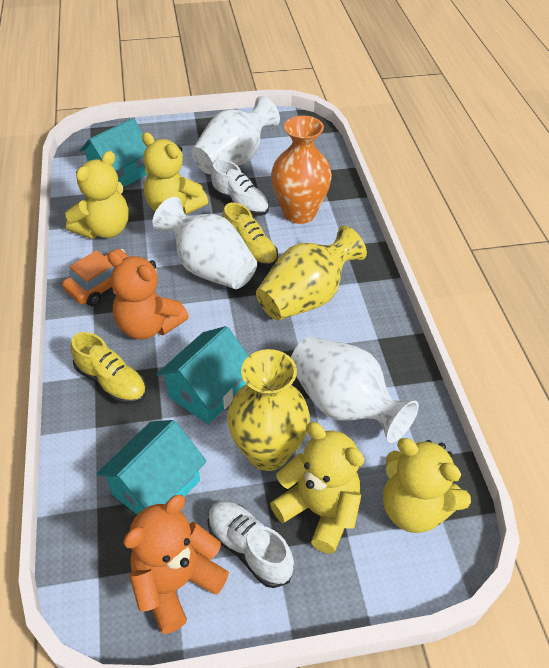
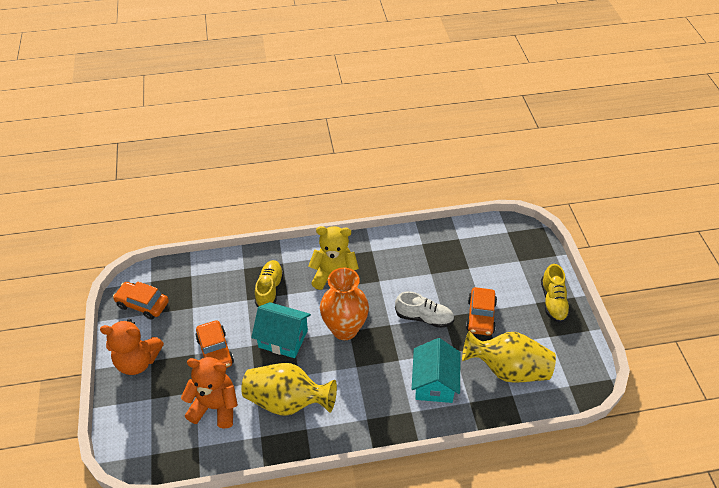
orange car: 1 -> 3
turquoise house: 3 -> 2
white shoe: 2 -> 1
white vase: 3 -> 0
yellow teddy bear: 4 -> 1

